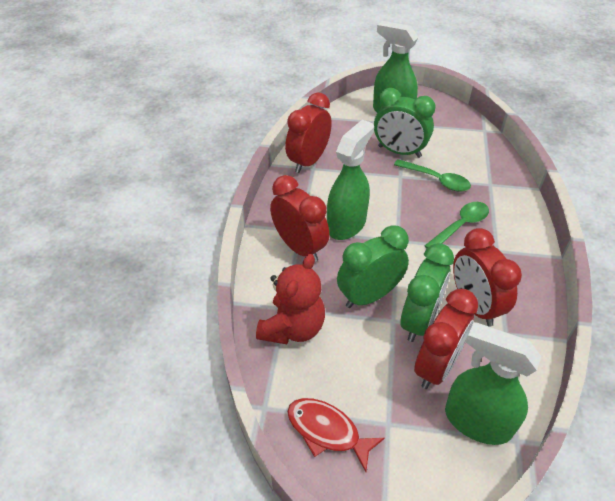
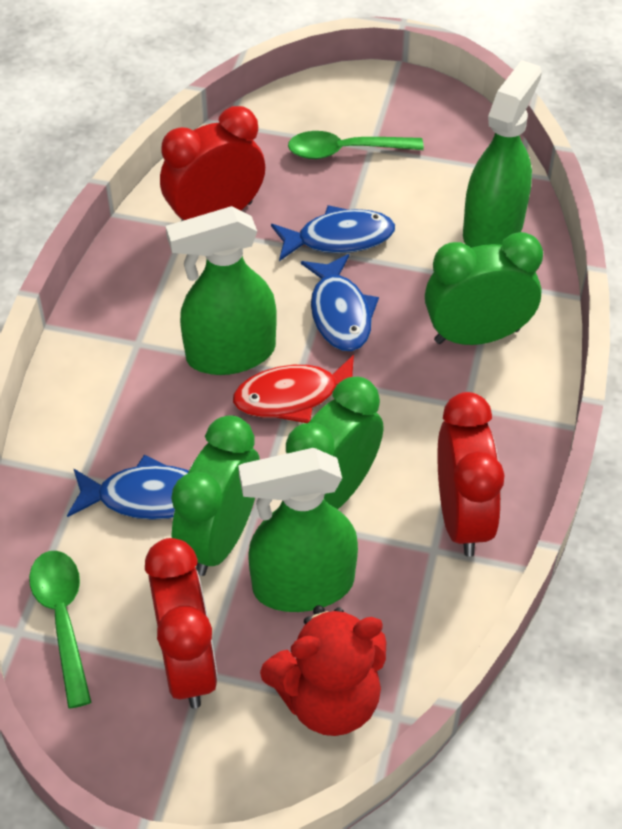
blue fish: 0 -> 3
red clock: 4 -> 3

